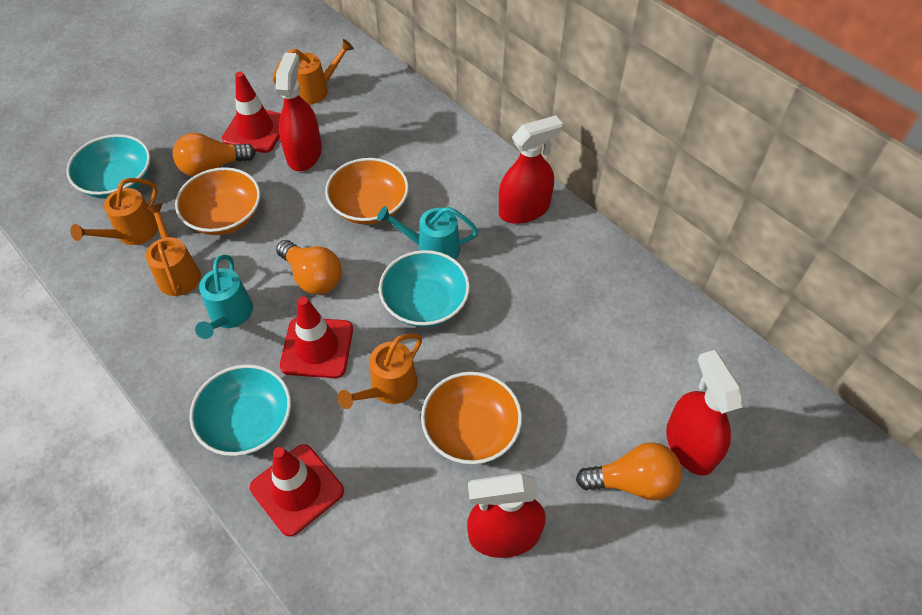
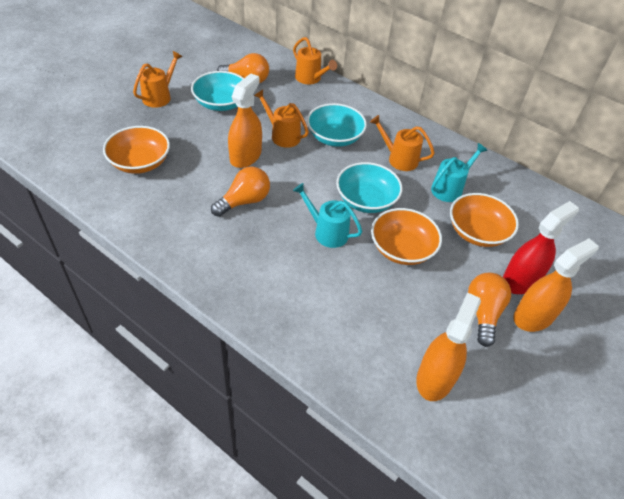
orange spray bottle: 0 -> 3
red spray bottle: 4 -> 1
red traffic cone: 3 -> 0

